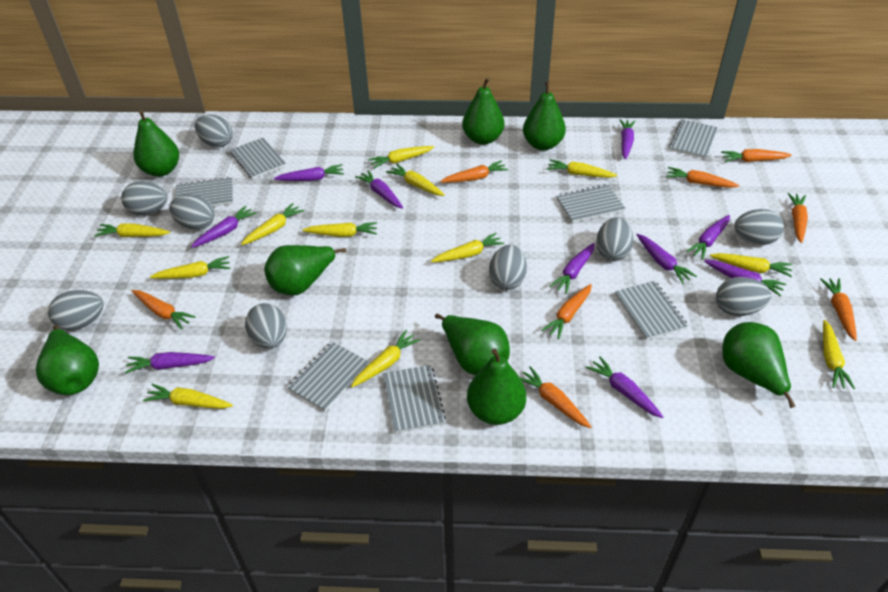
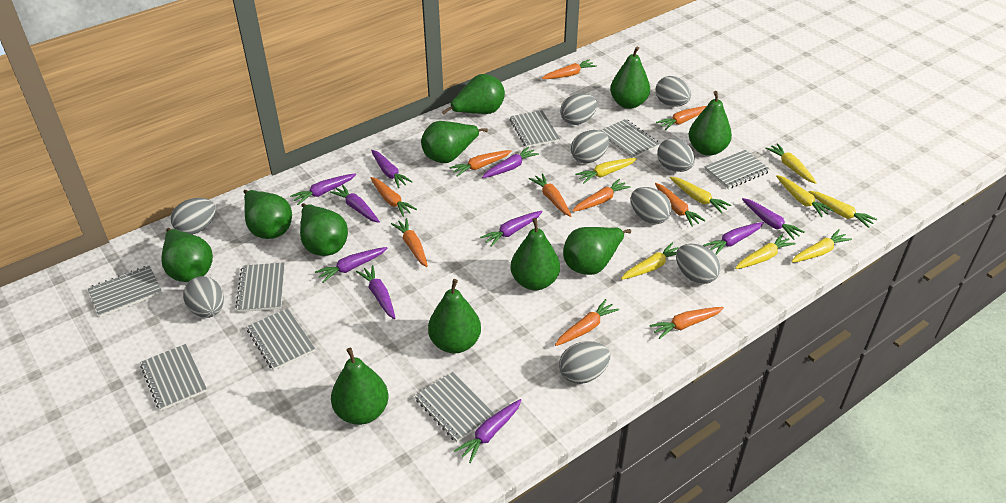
green pear: 8 -> 11
grey notebook: 7 -> 8
orange carrot: 8 -> 10
yellow carrot: 12 -> 8

